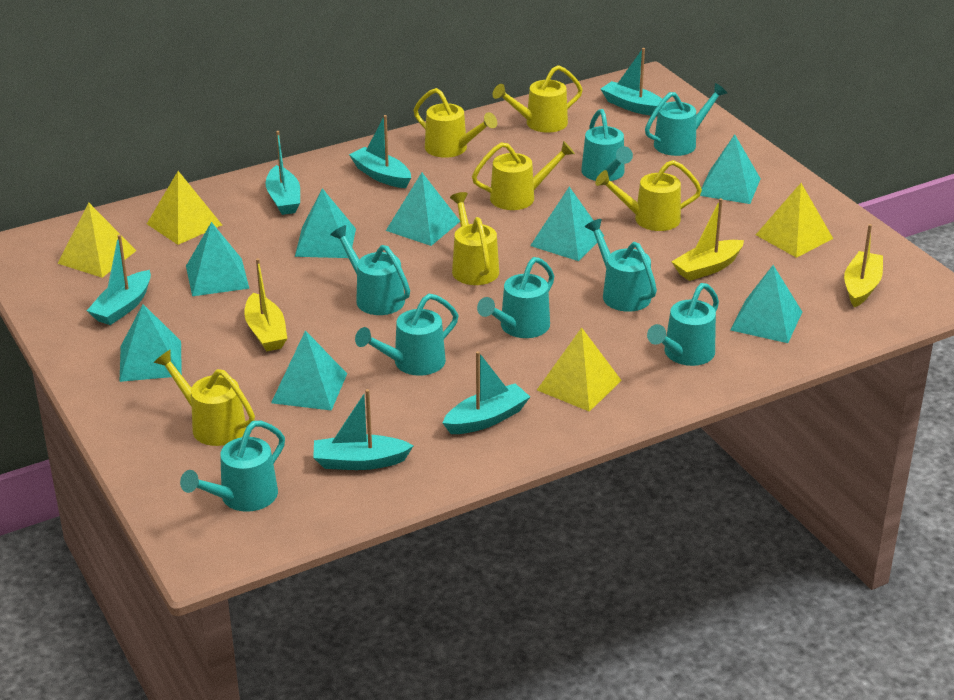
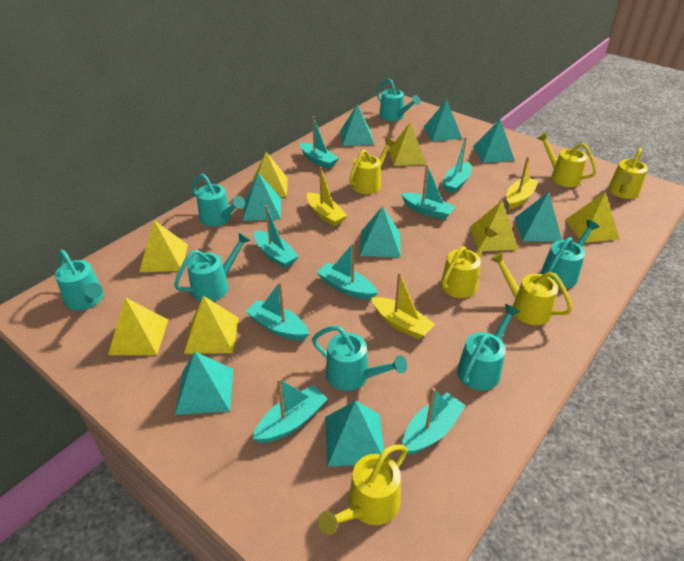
turquoise boat: 6 -> 8
turquoise watering can: 8 -> 7
yellow pyramid: 4 -> 7

